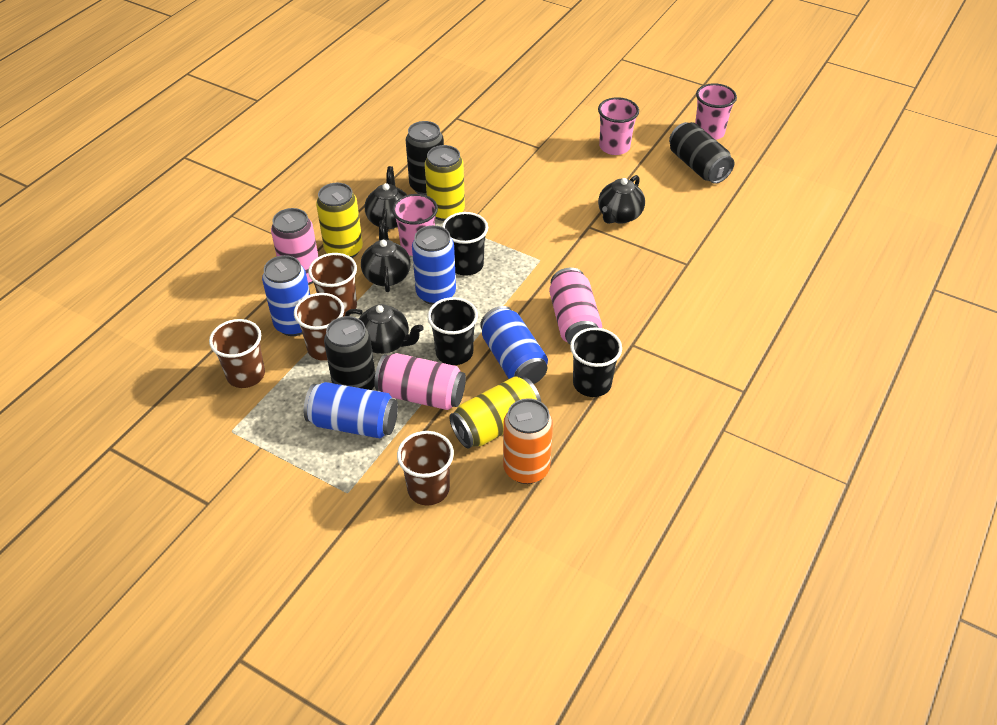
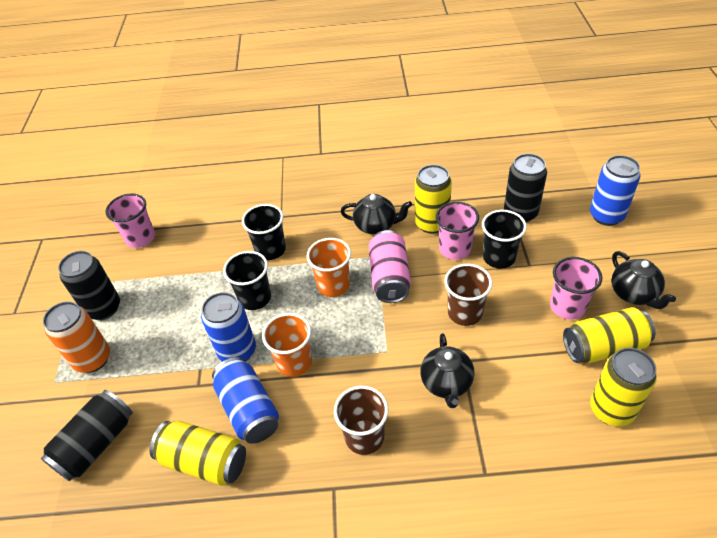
black teapot: 4 -> 3
blue can: 4 -> 3
brown cup: 4 -> 2
orange cup: 0 -> 2
pink can: 3 -> 1
yellow can: 3 -> 4

